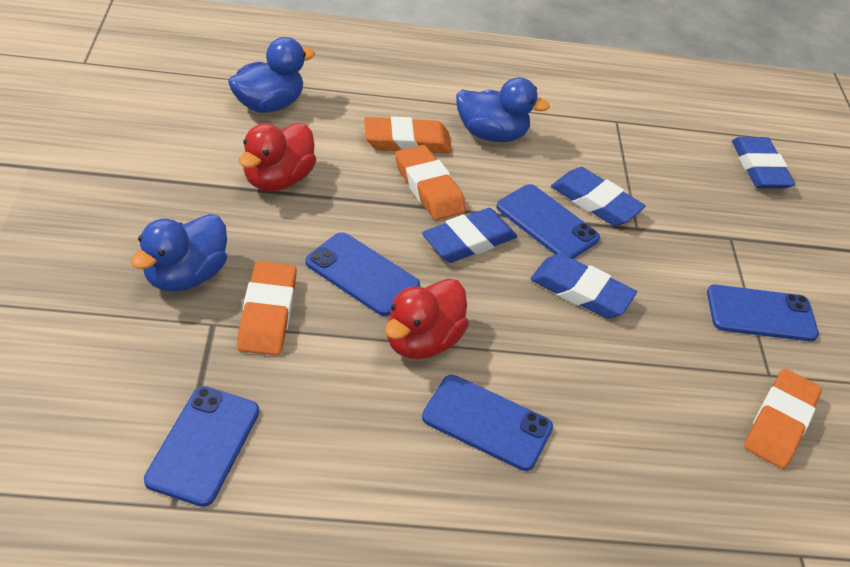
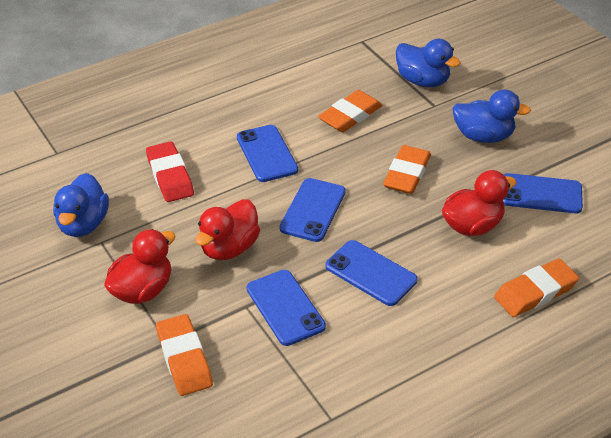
blue eraser: 4 -> 0
red duck: 2 -> 3
red eraser: 0 -> 1

